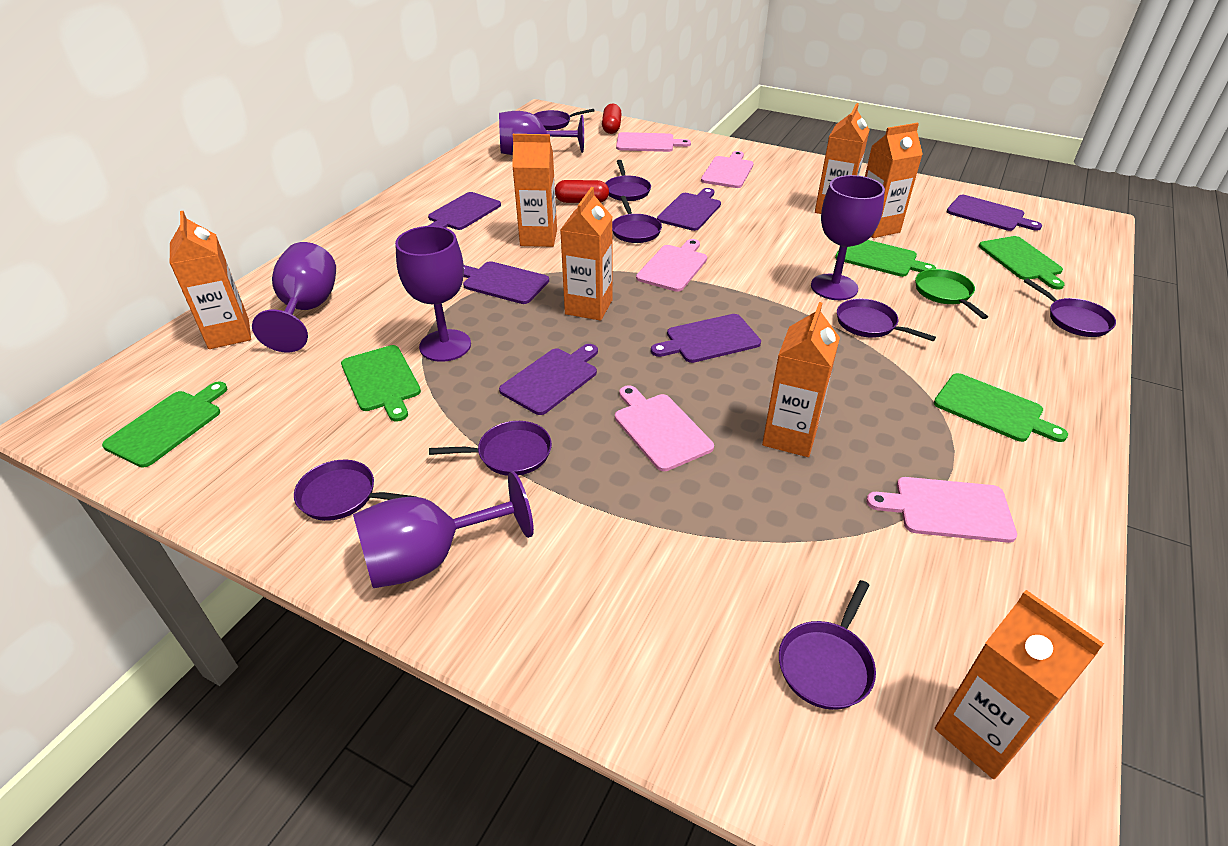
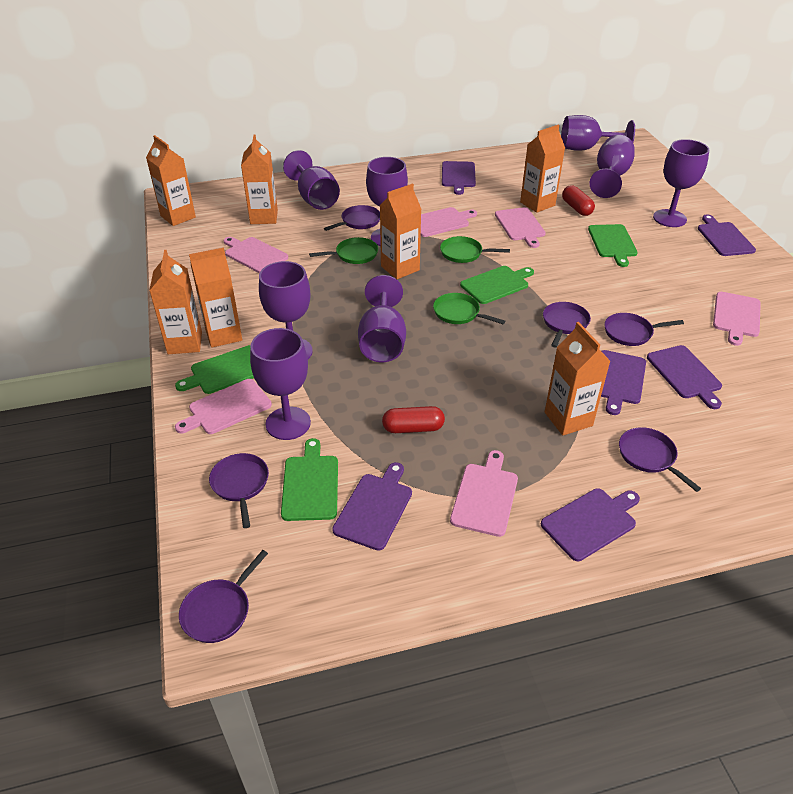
green cutting board: 5 -> 4
green pan: 1 -> 3
pink cutting board: 5 -> 6
purple goblet: 5 -> 8
purple pan: 8 -> 6

